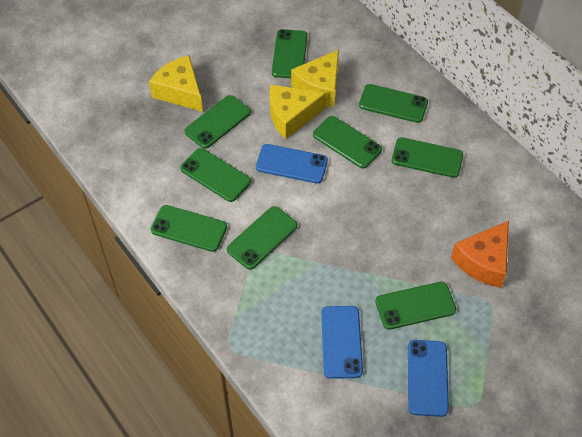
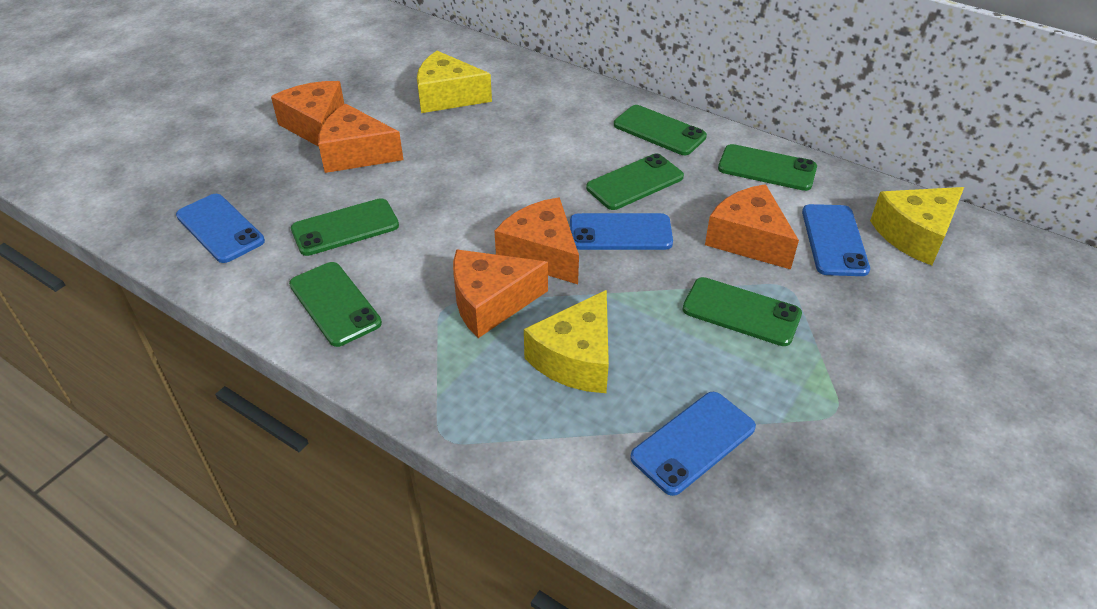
blue phone: 3 -> 4
green phone: 9 -> 6
orange cheese: 1 -> 5

